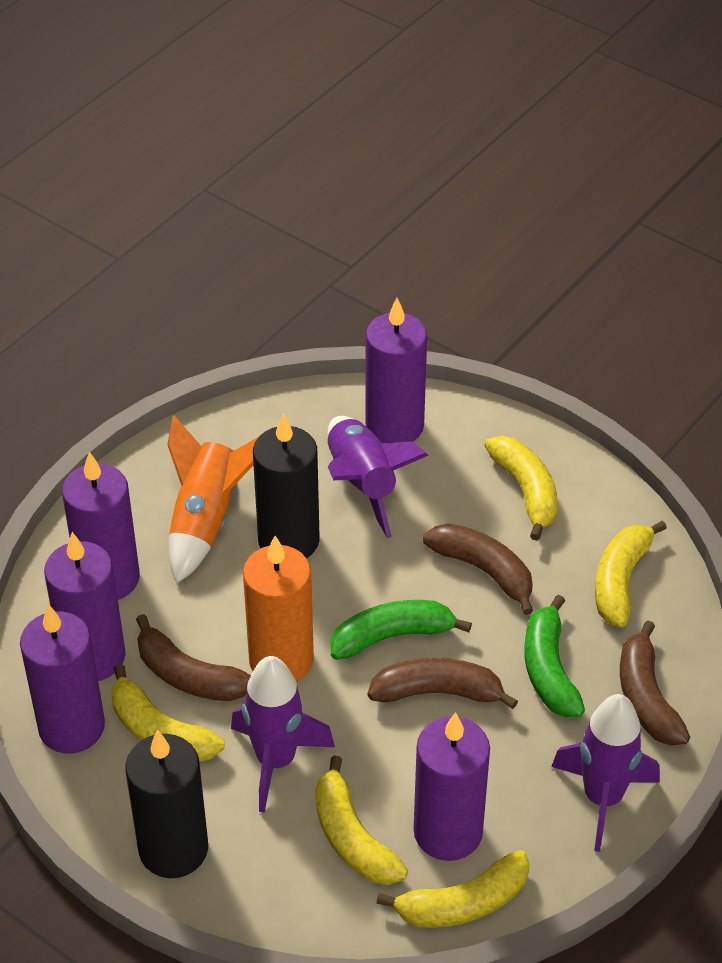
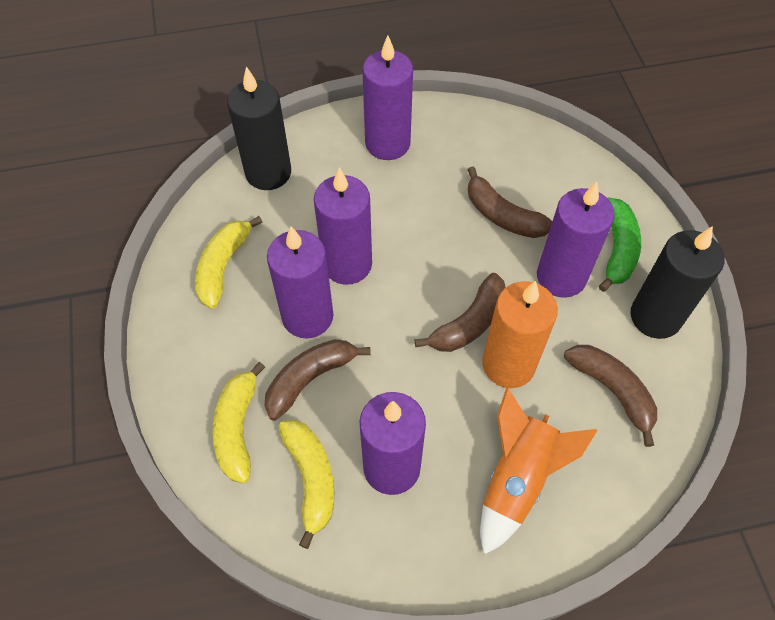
green banana: 2 -> 1
purple rocket: 3 -> 0
yellow banana: 5 -> 3

